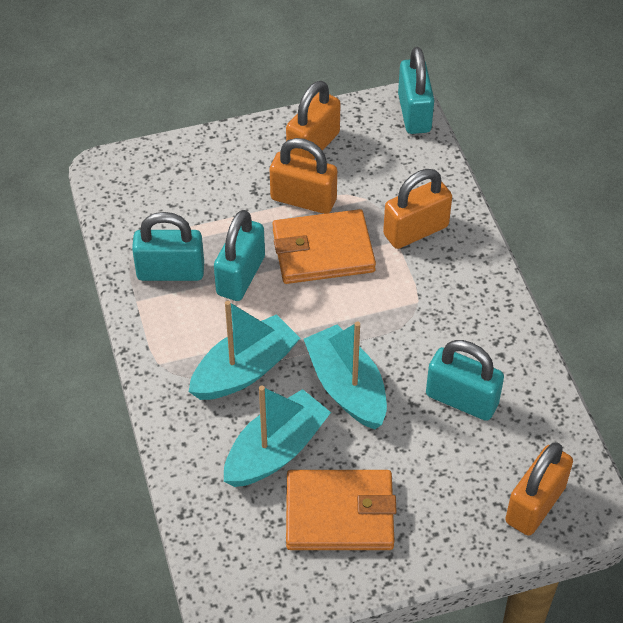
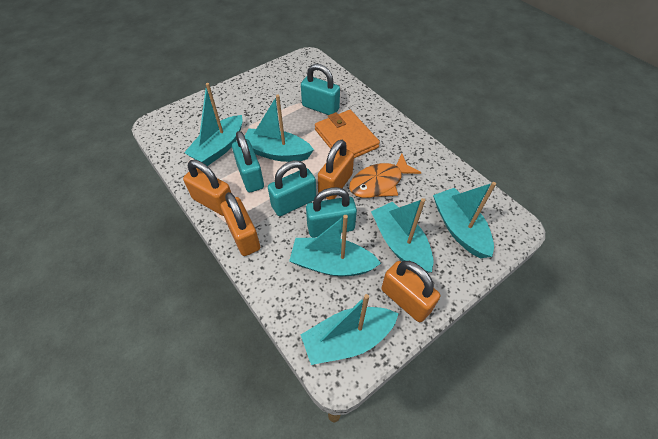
orange fish: 0 -> 1
orange wallet: 2 -> 1
turquoise boat: 3 -> 6

